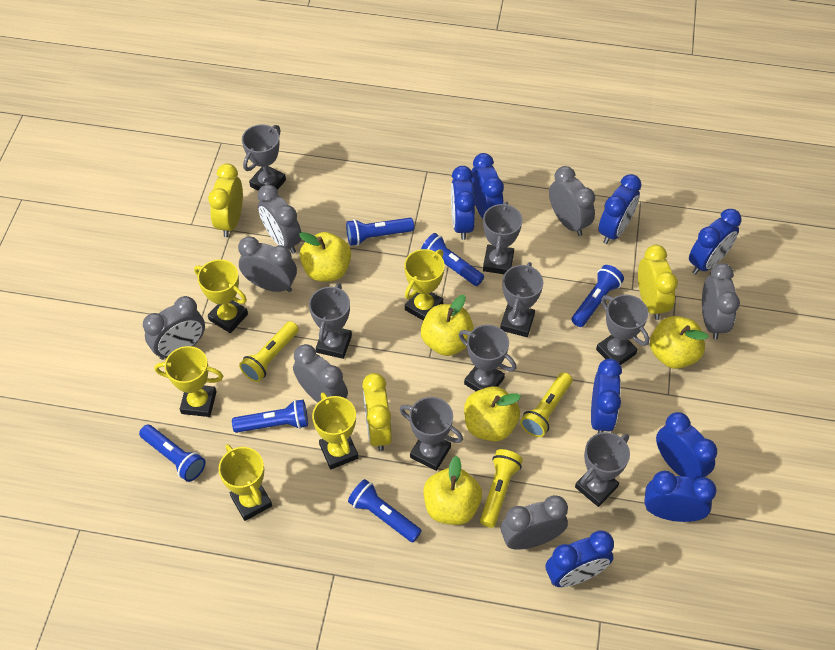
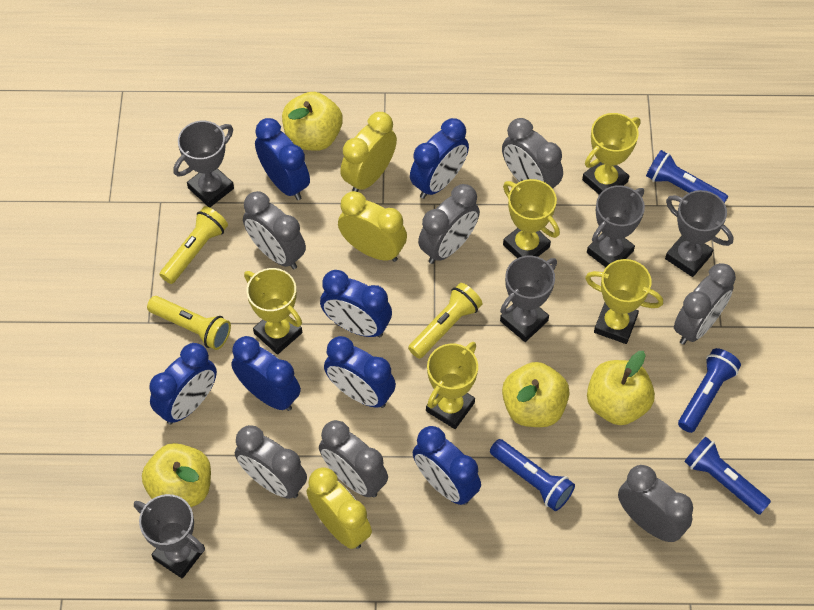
blue clock: 8 -> 7
blue flashlight: 6 -> 4
grey trophy: 8 -> 5
yellow apple: 5 -> 4

